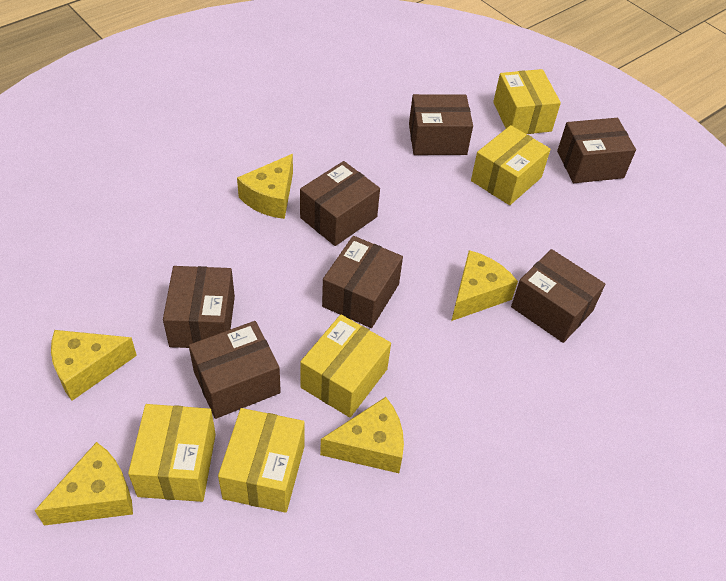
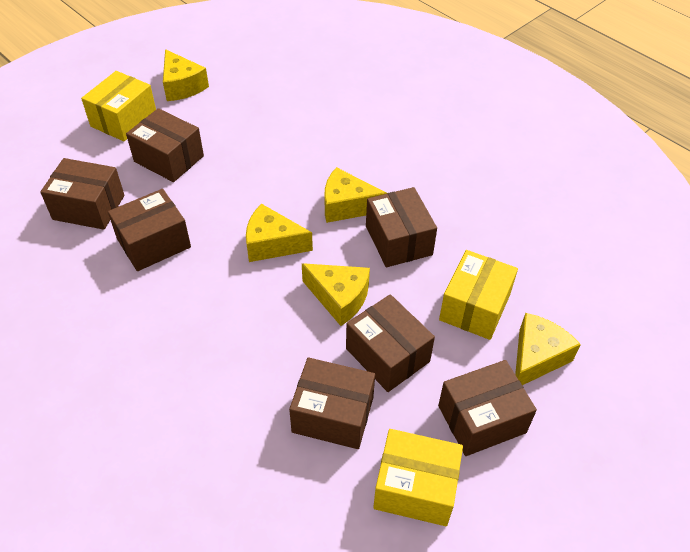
yellow box: 5 -> 3

